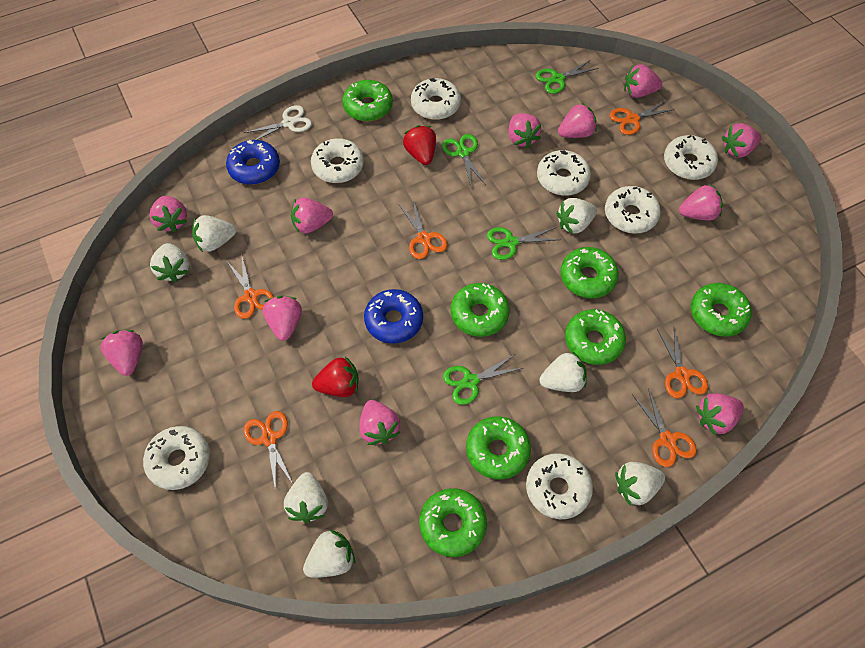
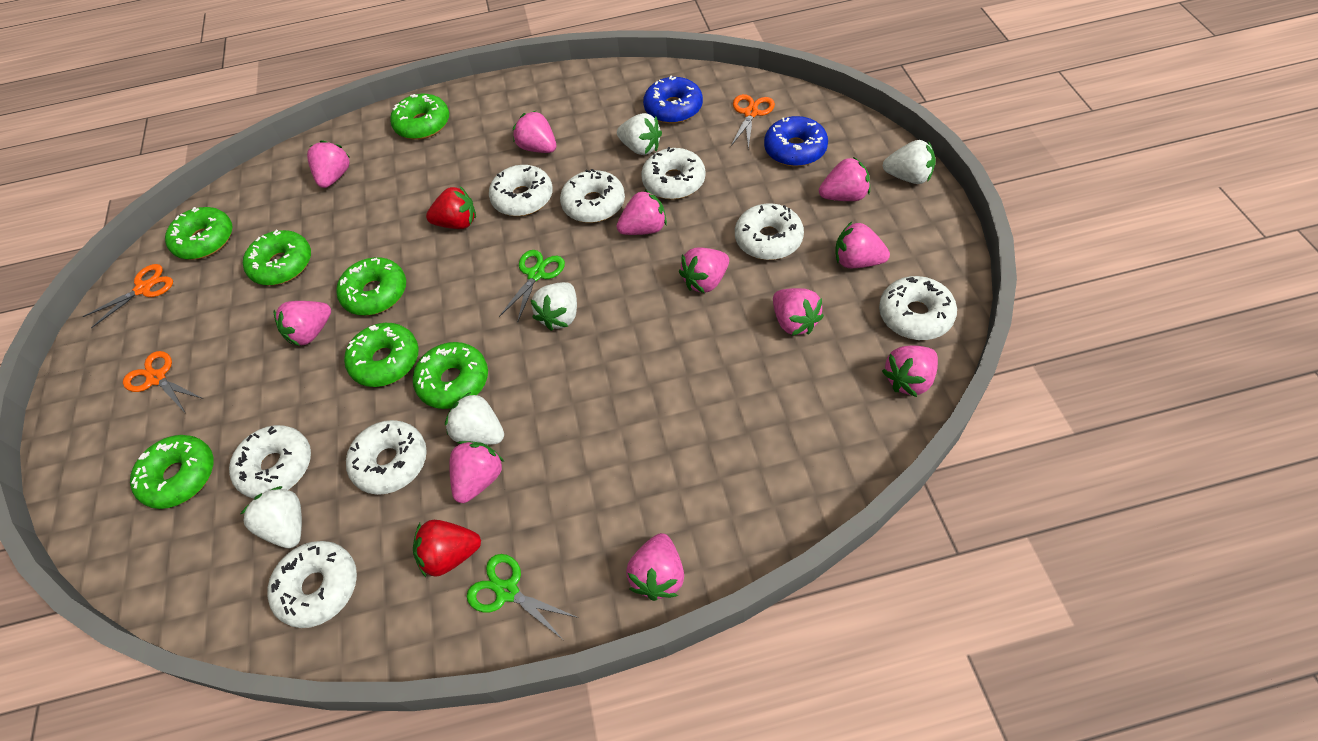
green scissors: 4 -> 2
orange scissors: 6 -> 3
white donut: 7 -> 8
white scissors: 1 -> 0
white strawberry: 7 -> 5

